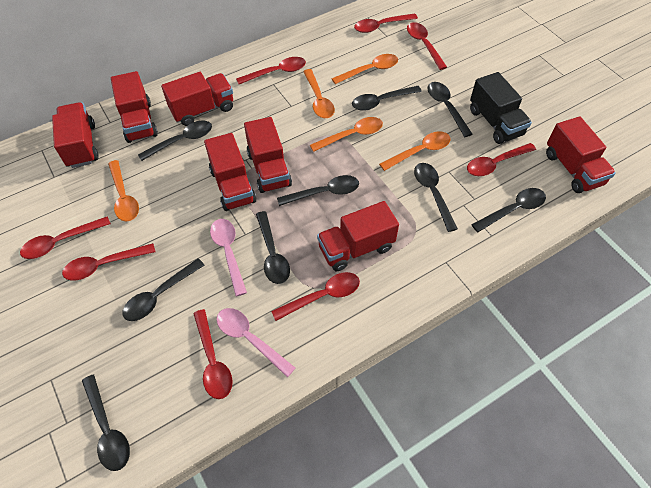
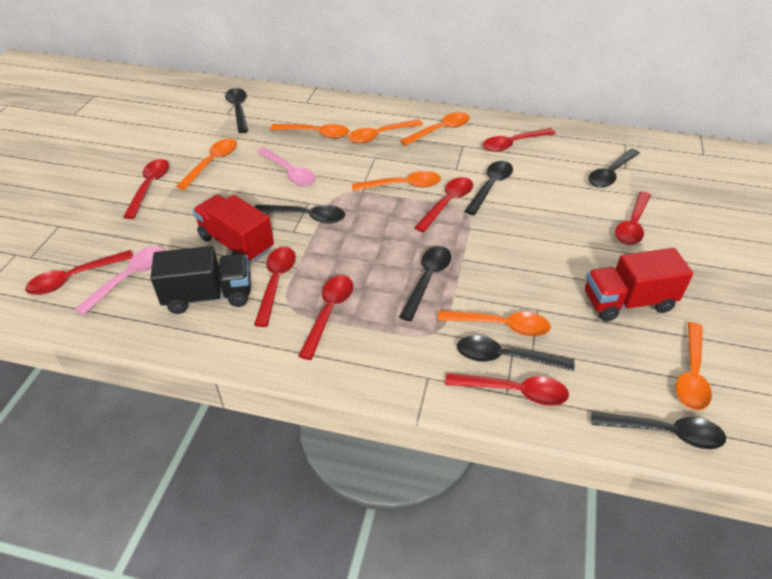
black spoon: 9 -> 7
orange spoon: 5 -> 7
red truck: 7 -> 2

